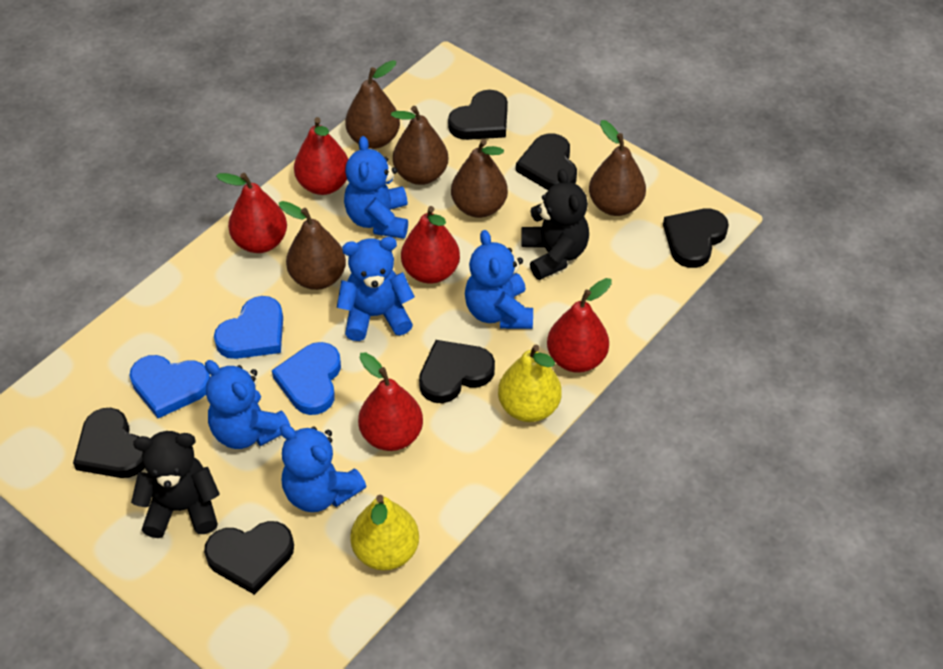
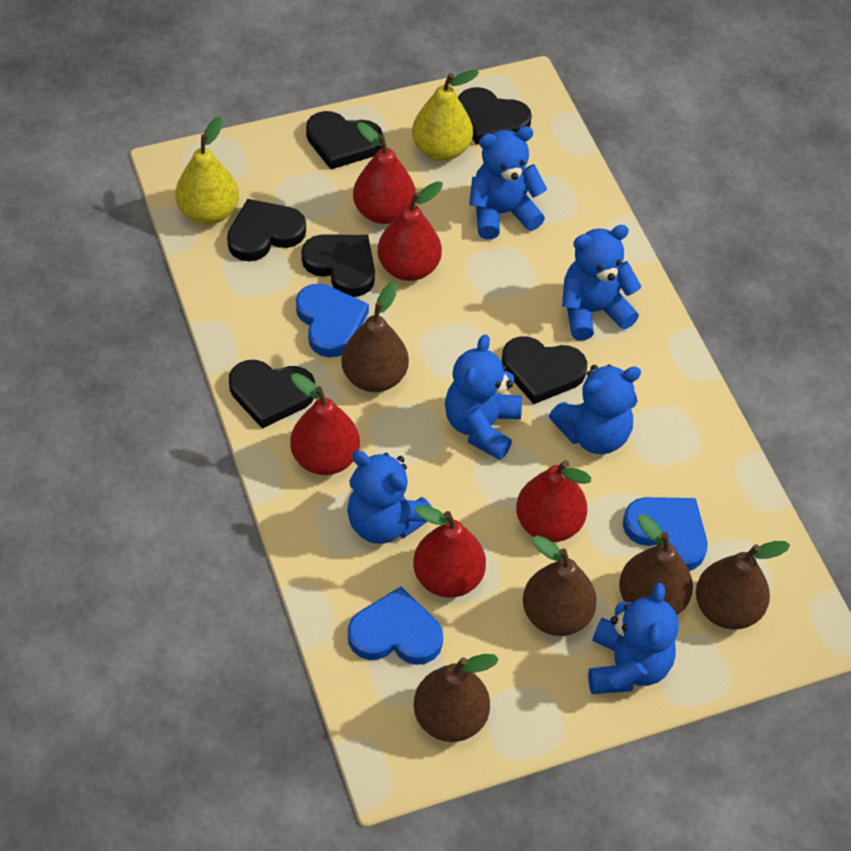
black teddy bear: 2 -> 0
blue teddy bear: 5 -> 6

